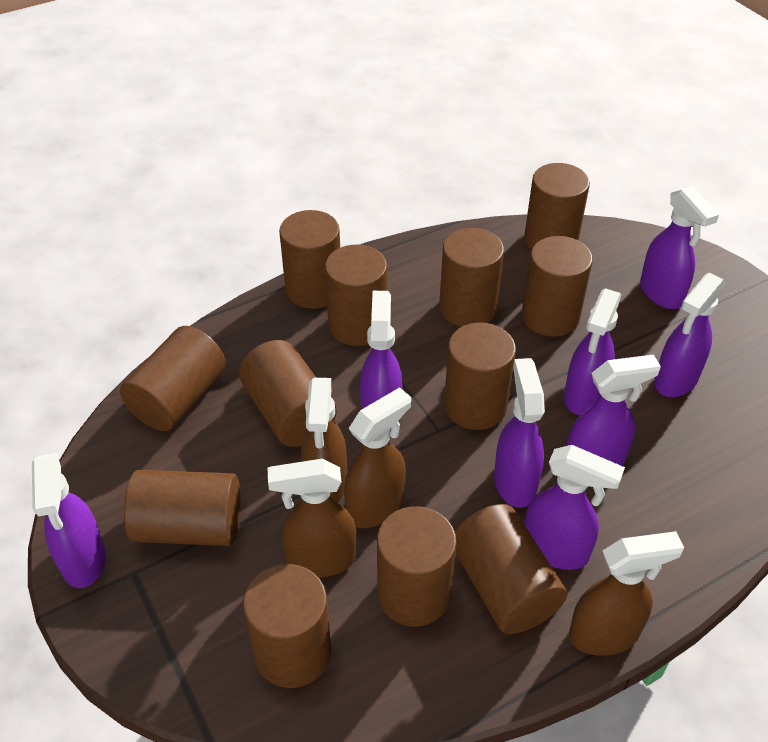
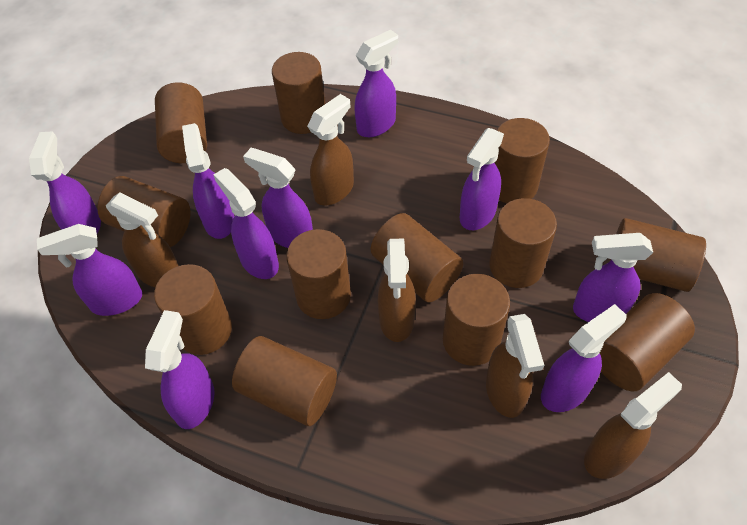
brown spray bottle: 4 -> 5
purple spray bottle: 8 -> 10

